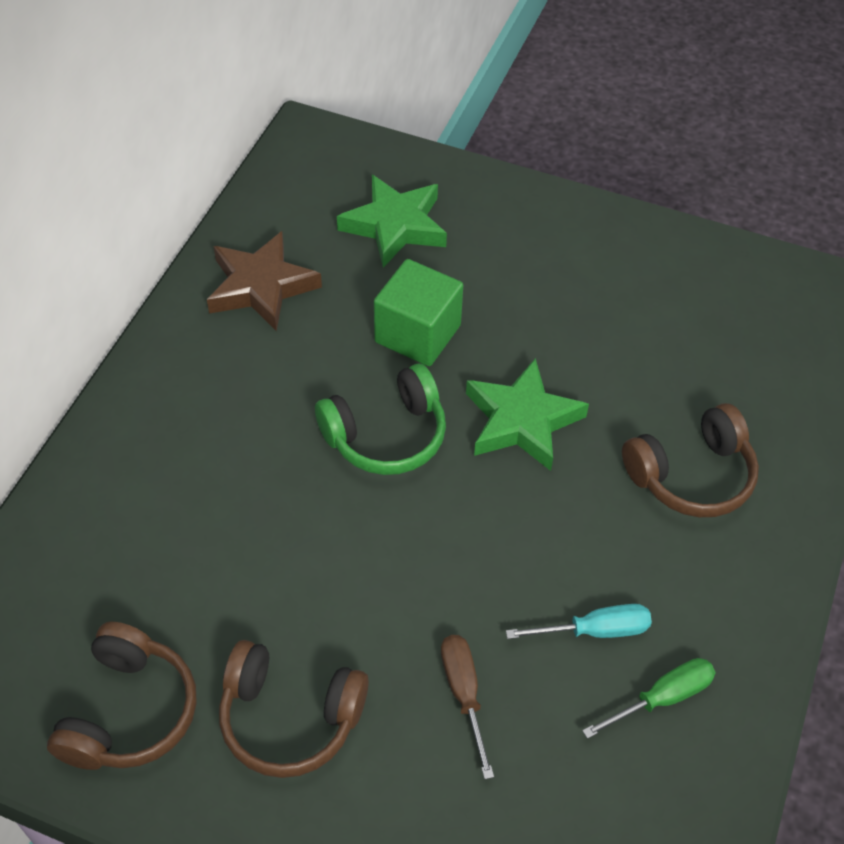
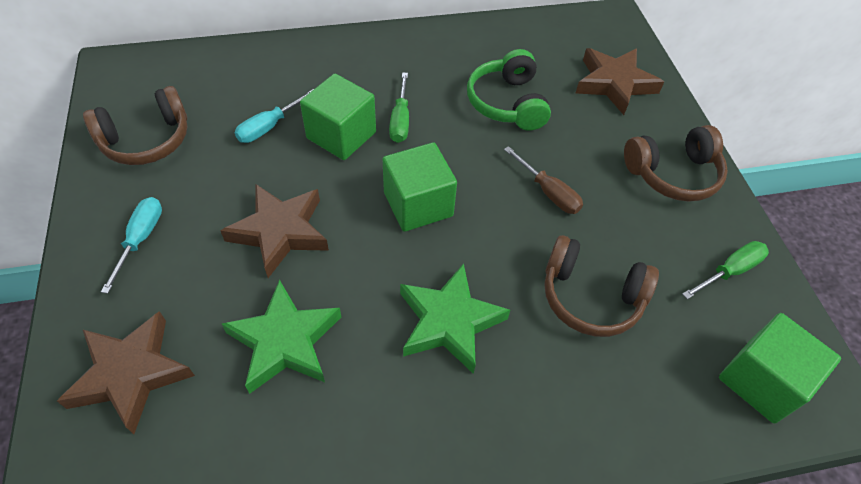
brown star: 1 -> 3
green cube: 1 -> 3
green screwdriver: 1 -> 2
turquoise screwdriver: 1 -> 2

